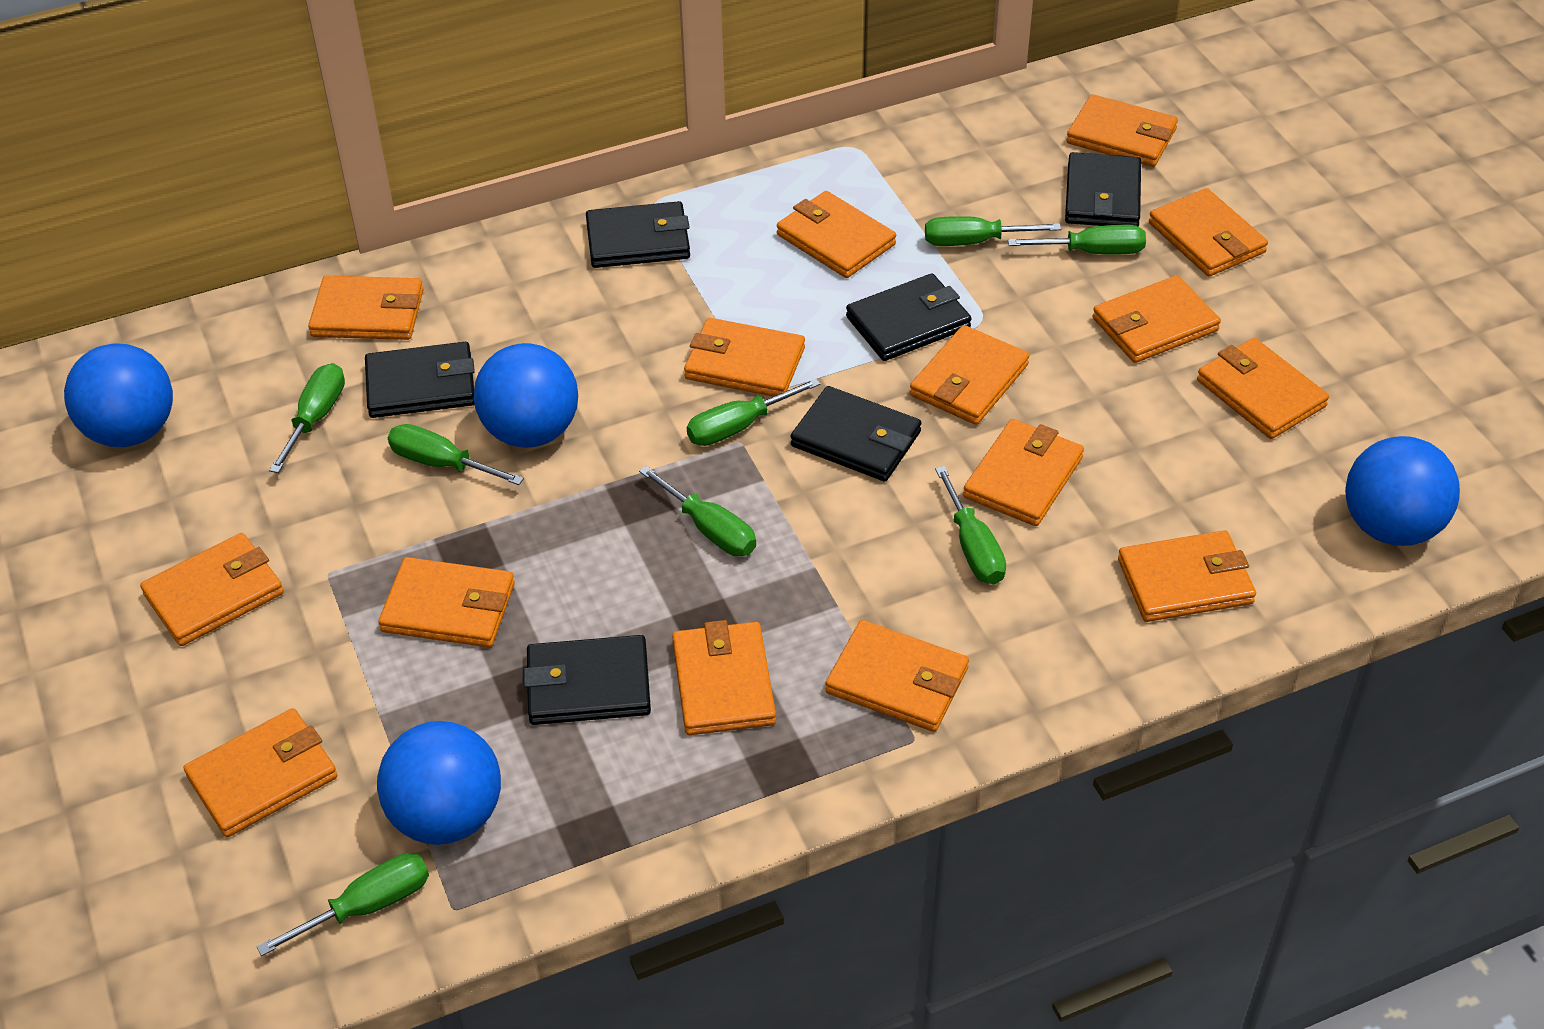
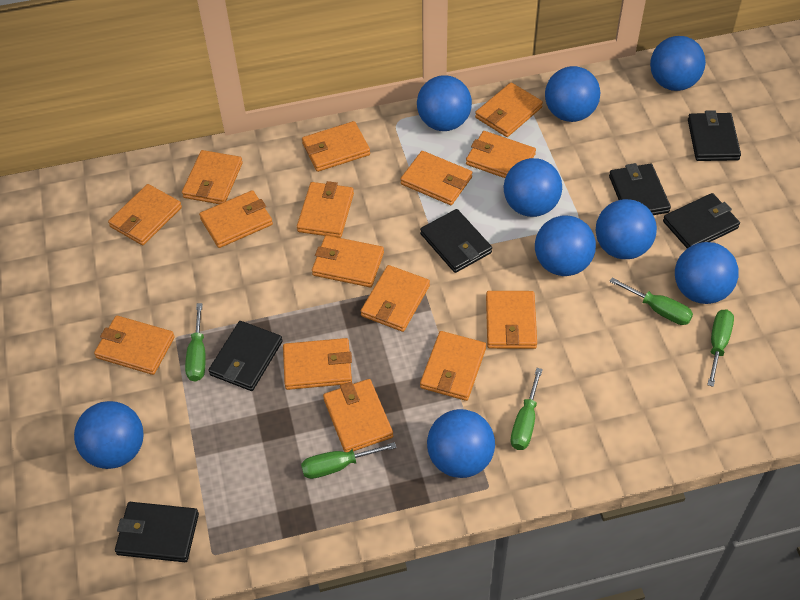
blue ball: 4 -> 9
green screwdriver: 8 -> 5

